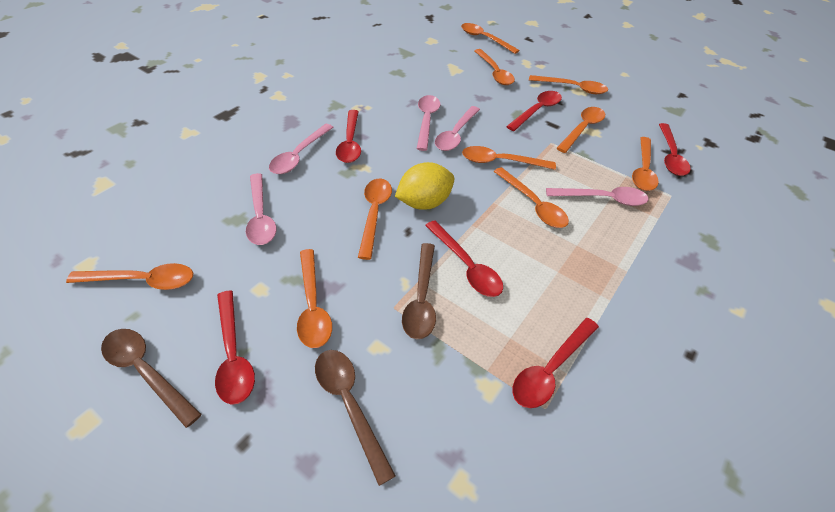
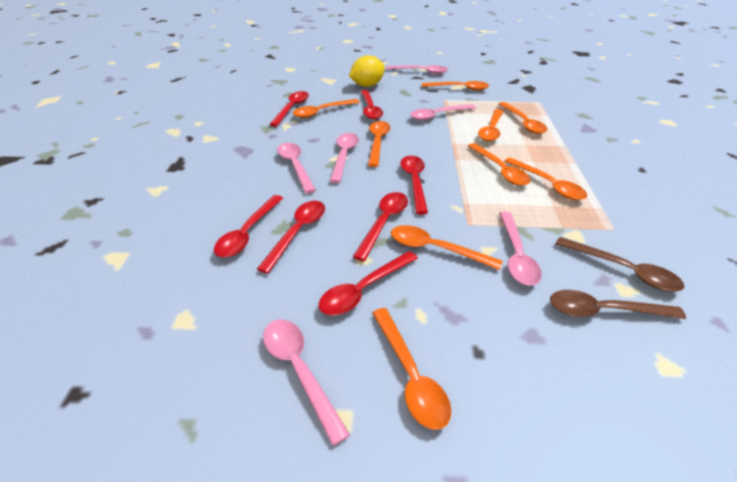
brown spoon: 3 -> 2
orange spoon: 10 -> 9
pink spoon: 5 -> 6
red spoon: 6 -> 7

